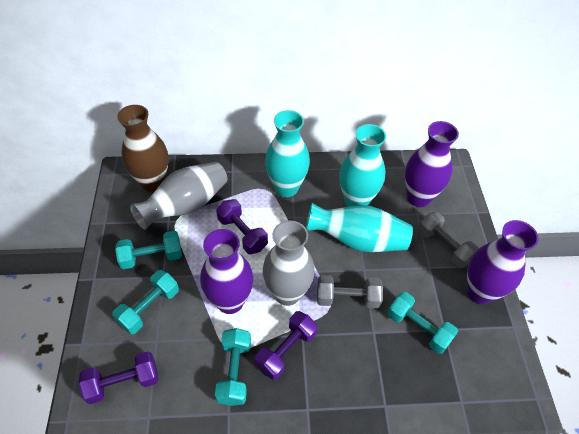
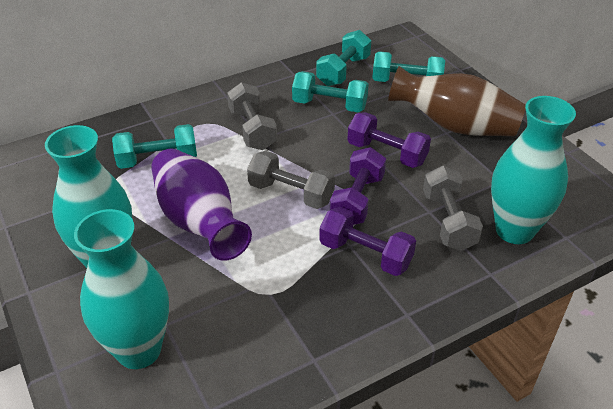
grey dumbbell: 2 -> 3
grey vase: 2 -> 0
purple vase: 3 -> 1

